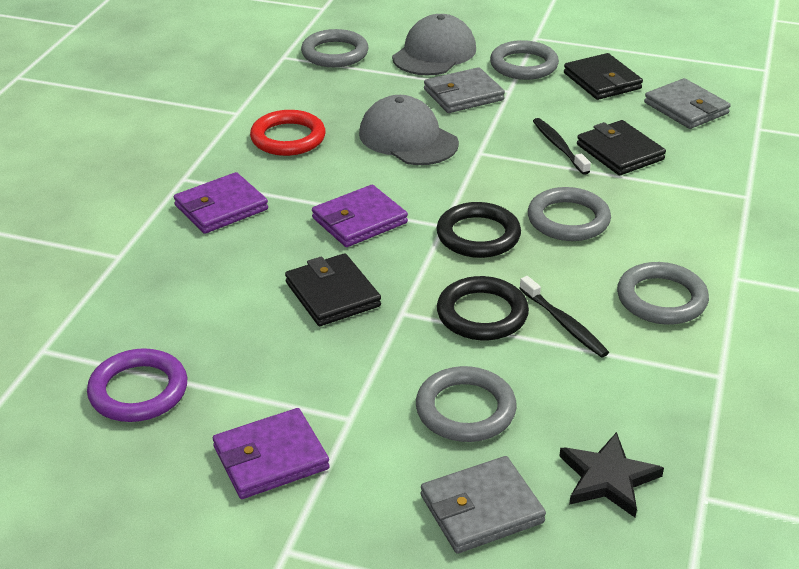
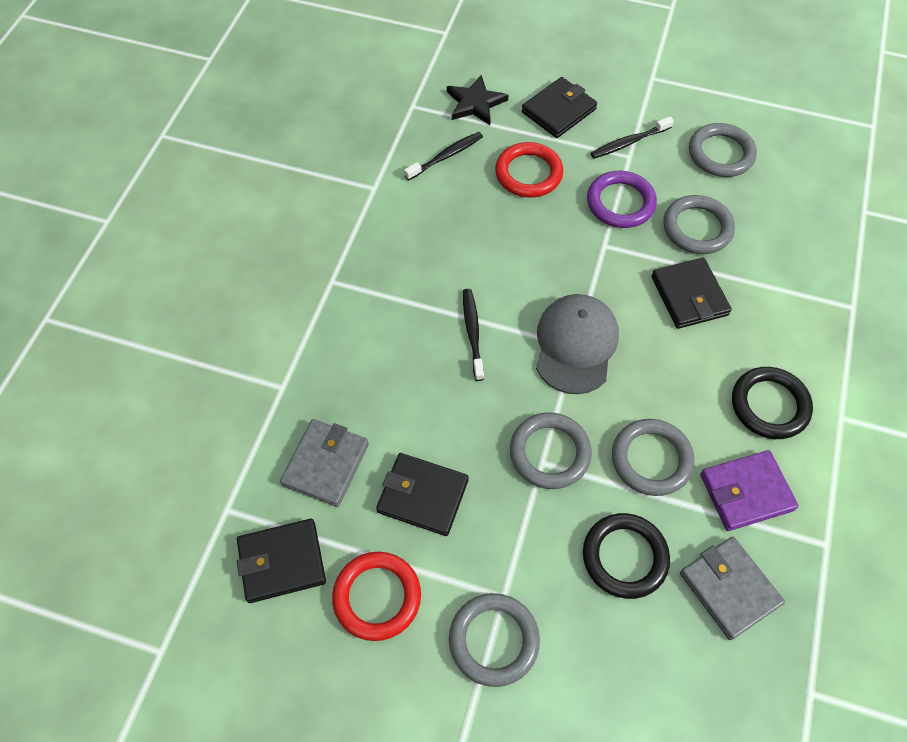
black toothbrush: 2 -> 3
black wallet: 3 -> 4
grey cap: 2 -> 1
grey wallet: 3 -> 2
purple wallet: 3 -> 1
red ring: 1 -> 2

